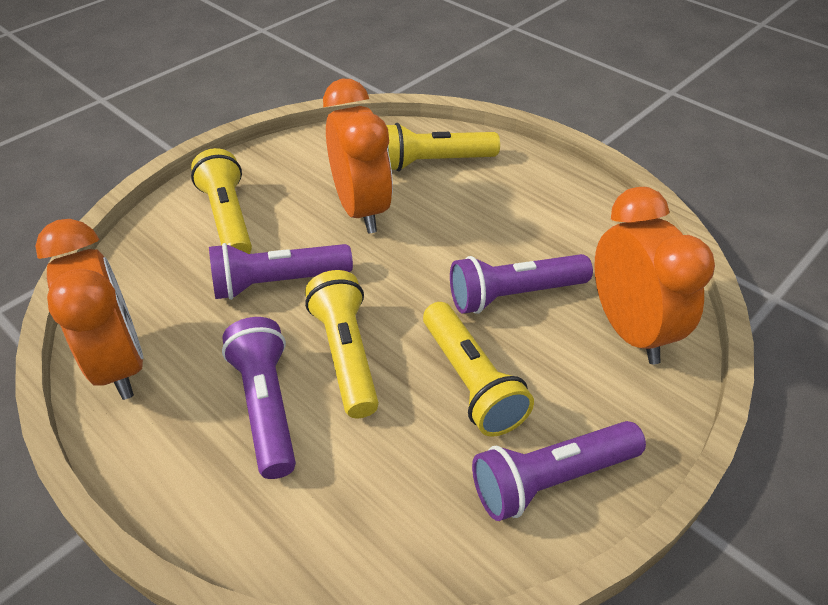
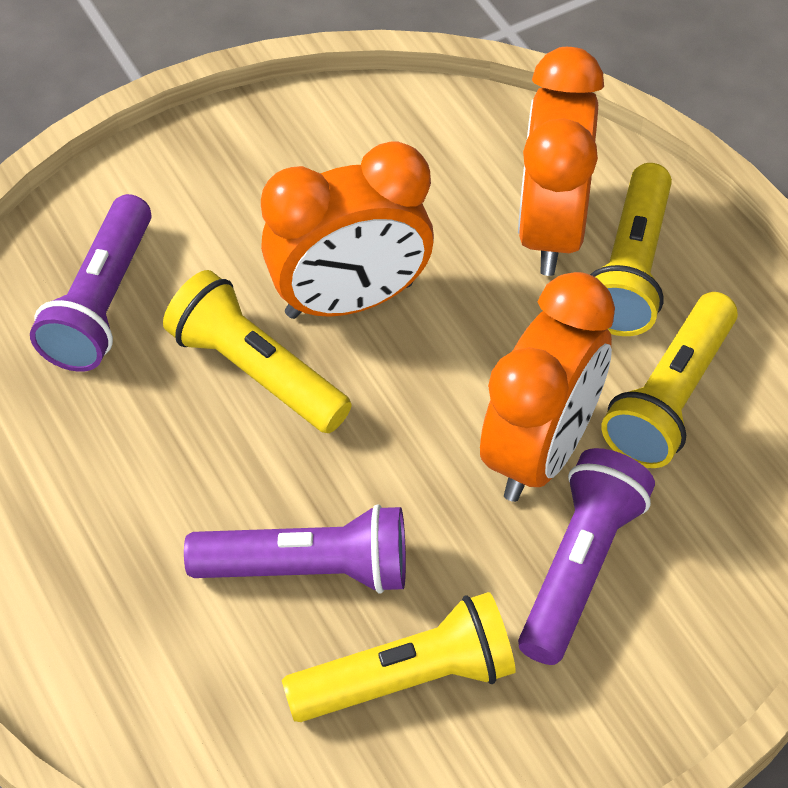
purple flashlight: 4 -> 3

